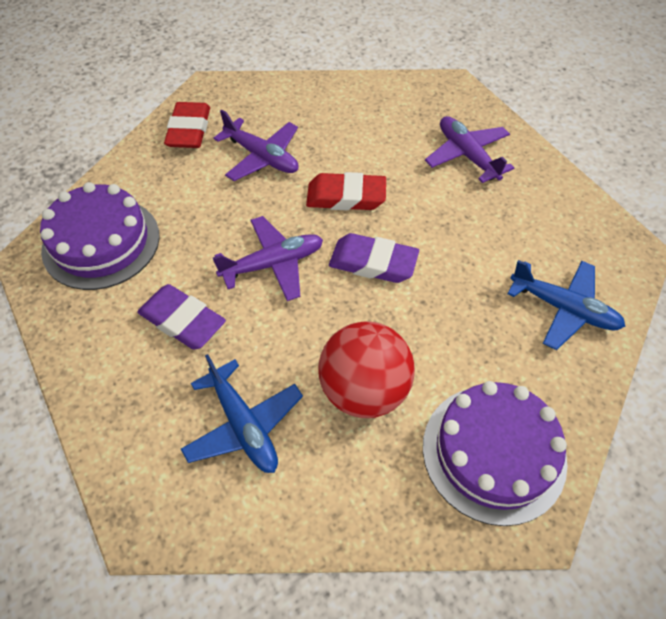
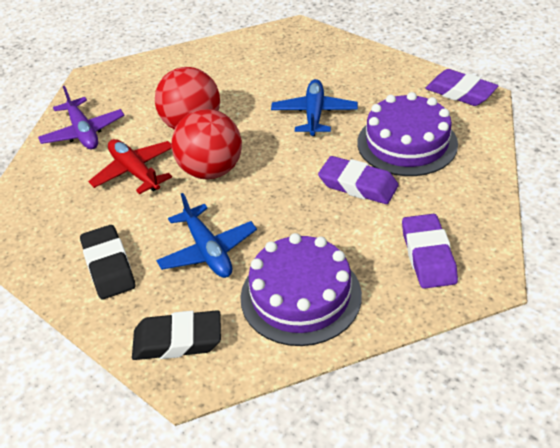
black eraser: 0 -> 2
purple eraser: 2 -> 3
purple plane: 3 -> 1
red ball: 1 -> 2
red eraser: 2 -> 0
red plane: 0 -> 1

